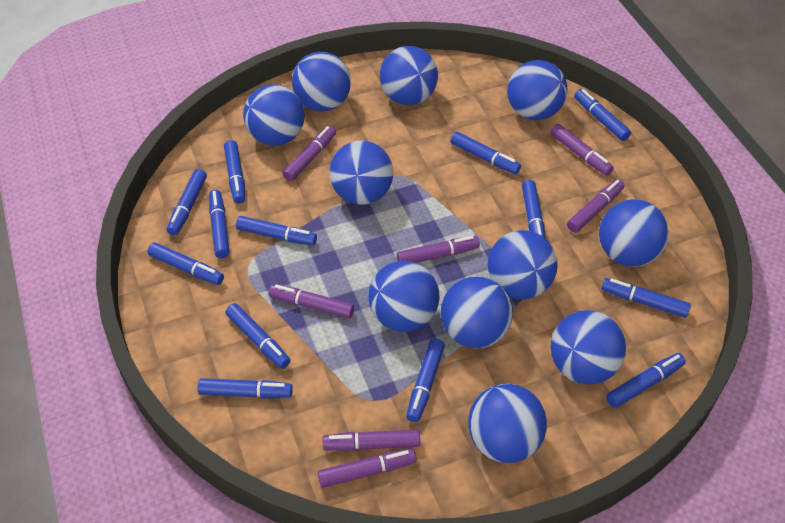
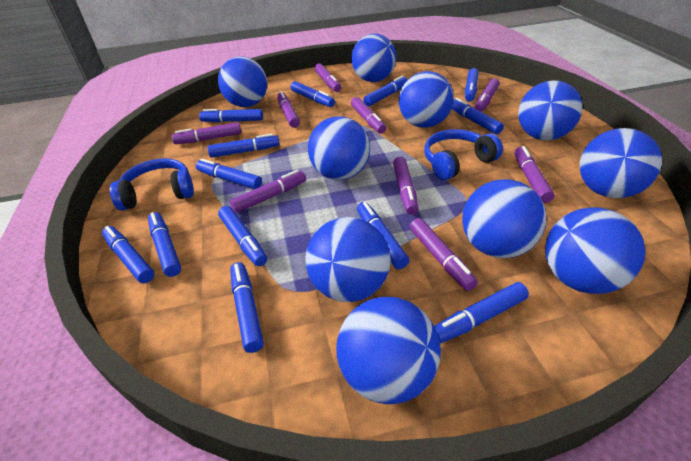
blue ball: 11 -> 10
blue headphones: 0 -> 2
purple marker: 7 -> 9

